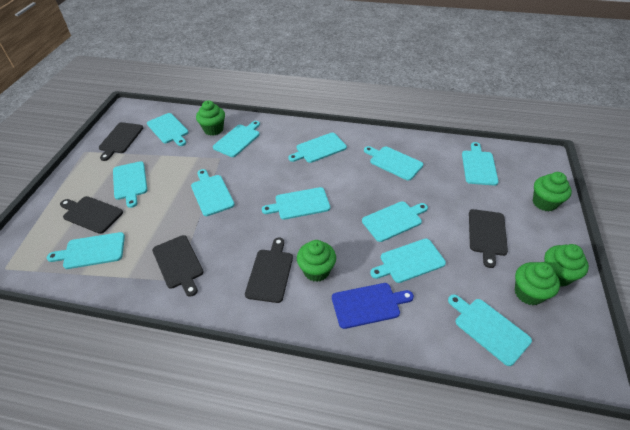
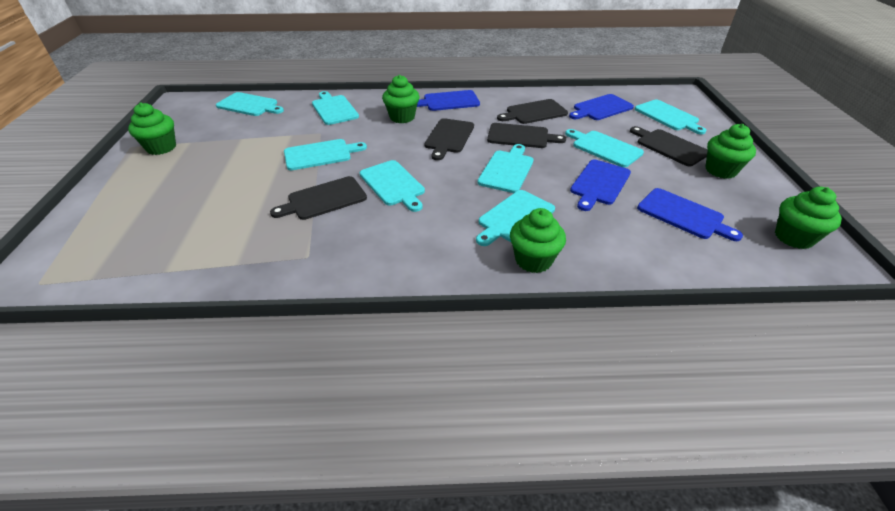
blue cutting board: 1 -> 4
turquoise cutting board: 12 -> 8

